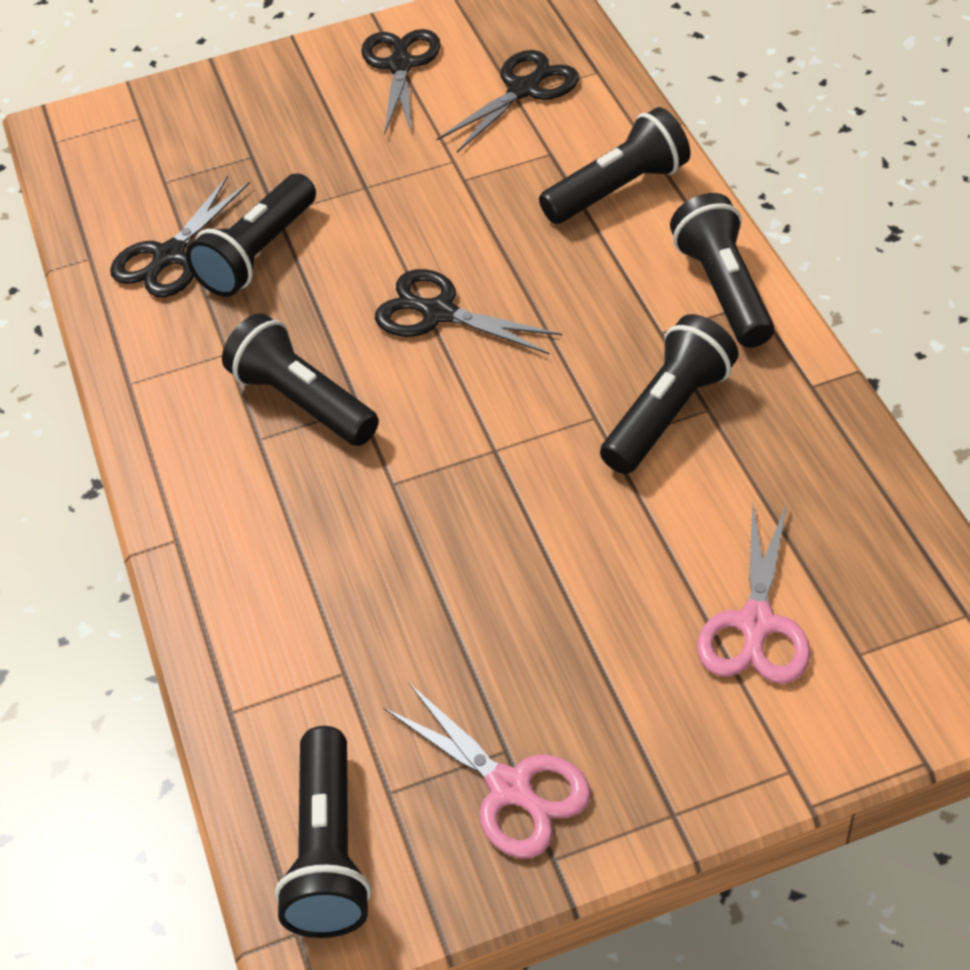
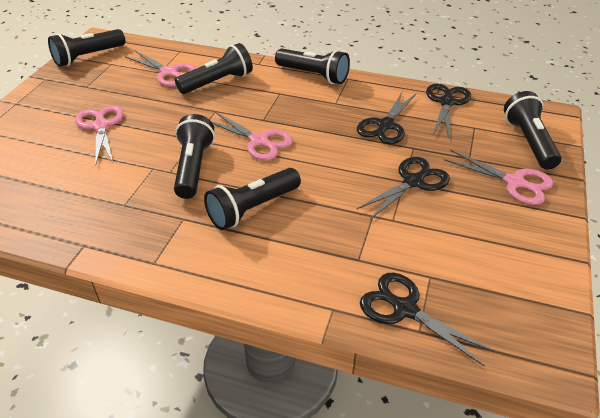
pink scissors: 2 -> 4

